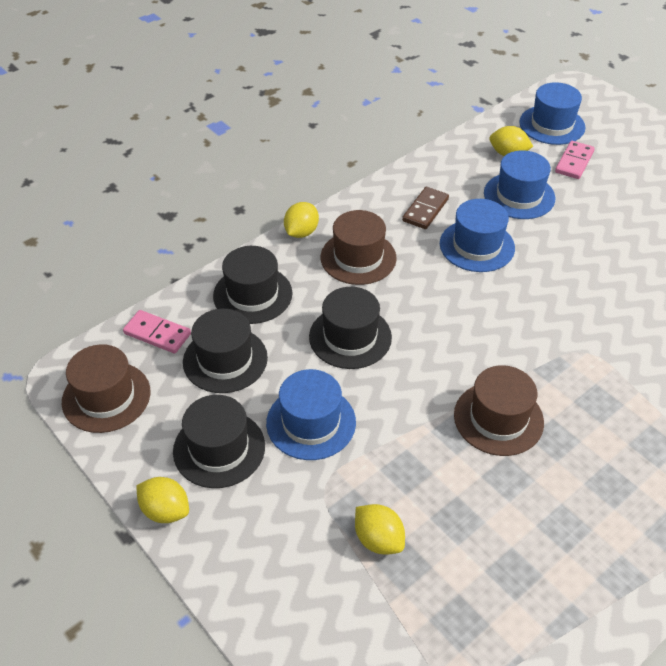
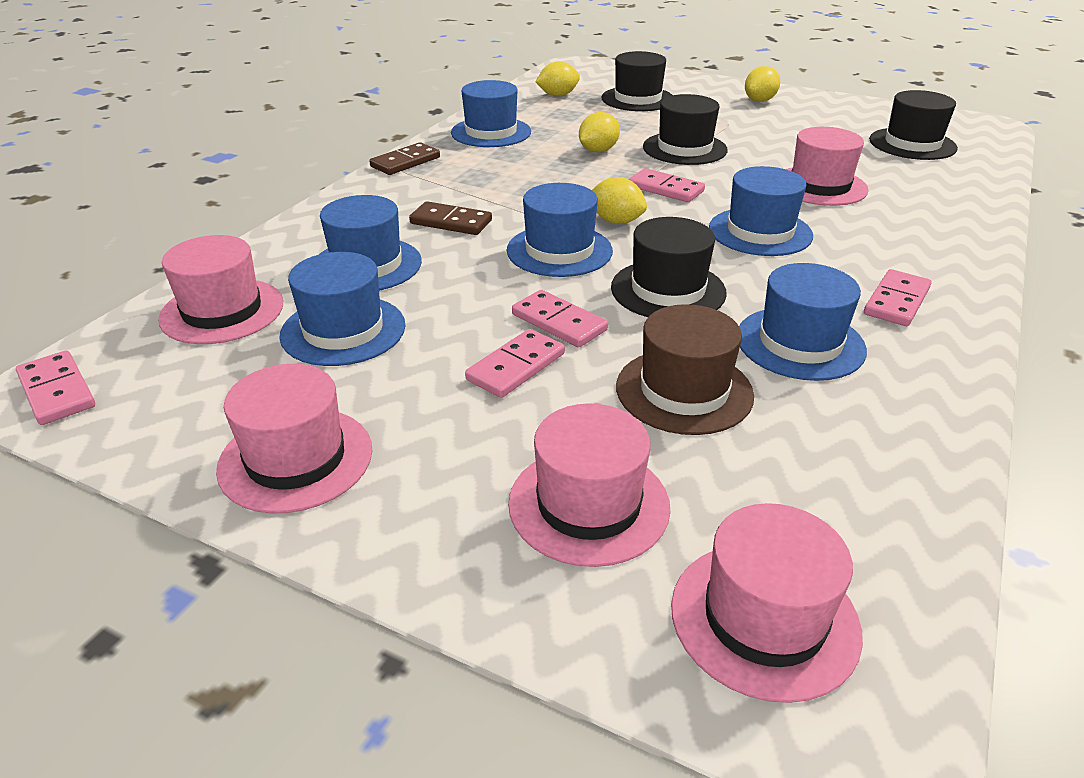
blue hat: 4 -> 6
brown domino: 1 -> 2
brown hat: 3 -> 1
pink domino: 2 -> 5
pink hat: 0 -> 5

